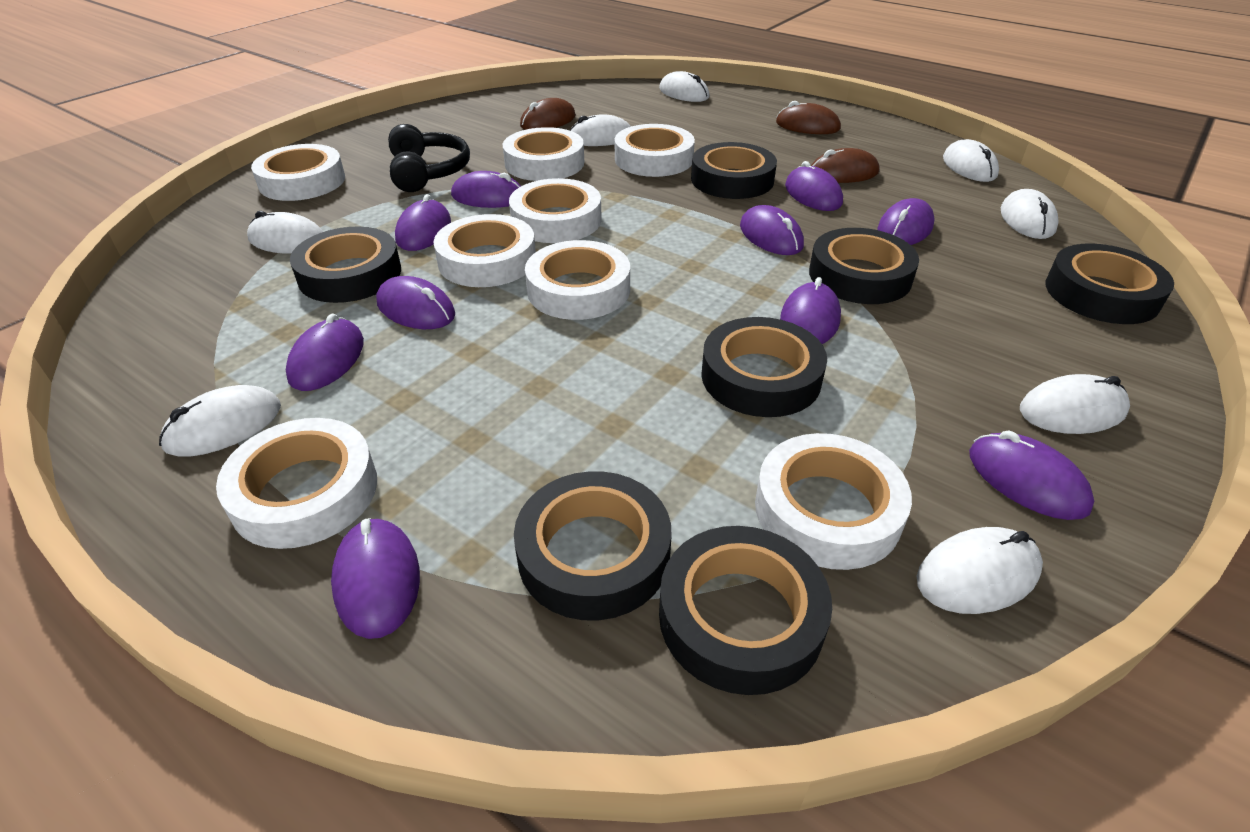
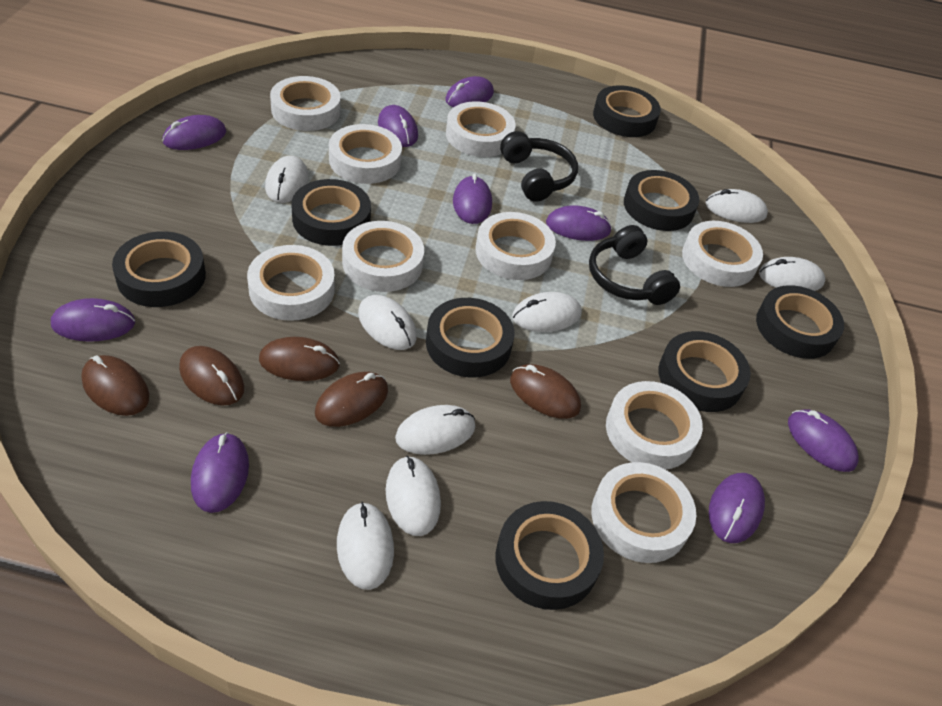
black headphones: 1 -> 2
black tape: 7 -> 8
brown mouse: 3 -> 5
purple mouse: 10 -> 9
white tape: 8 -> 9

